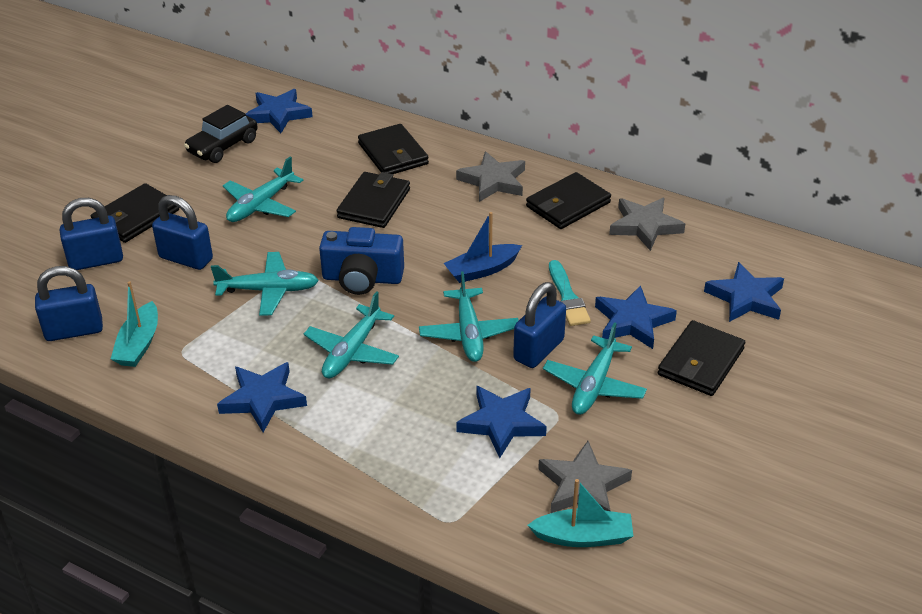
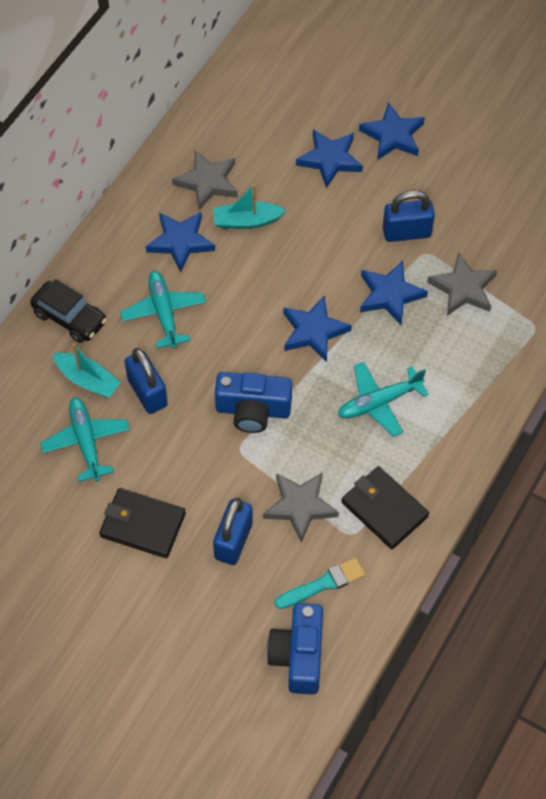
black wallet: 5 -> 2
blue boat: 1 -> 0
blue camera: 1 -> 2
blue padlock: 4 -> 3
turquoise plane: 5 -> 3

